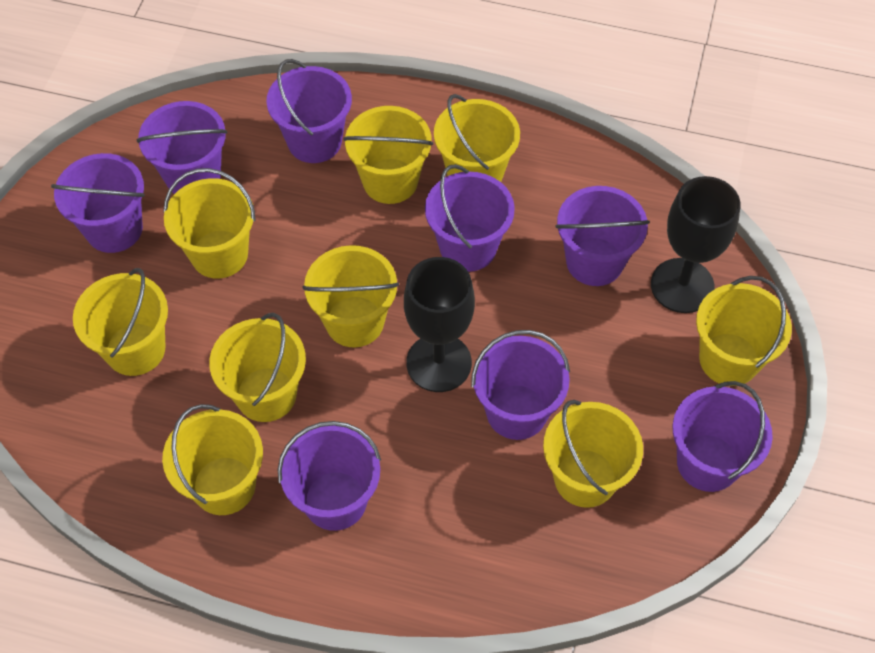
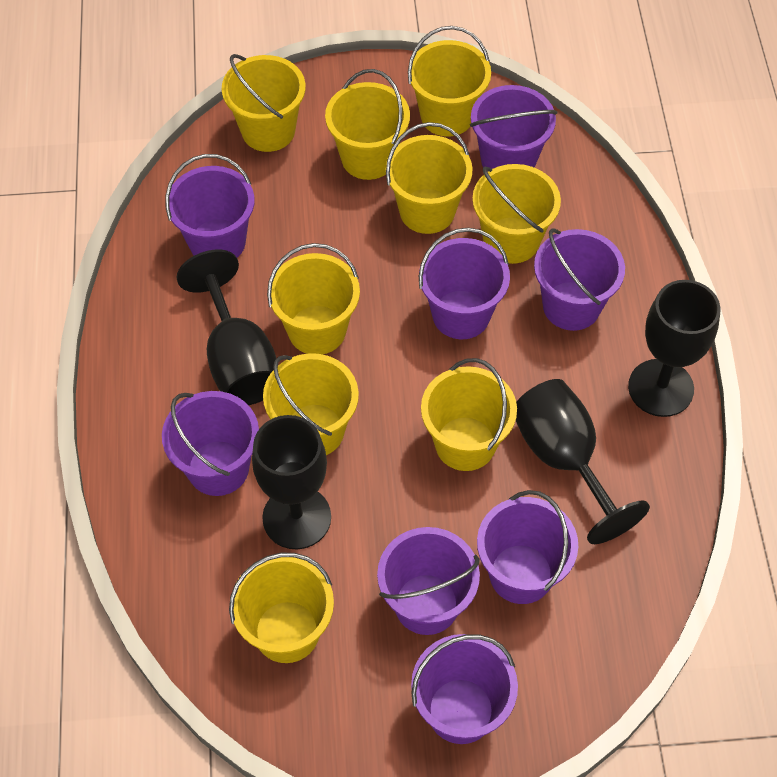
black goblet: 2 -> 4

